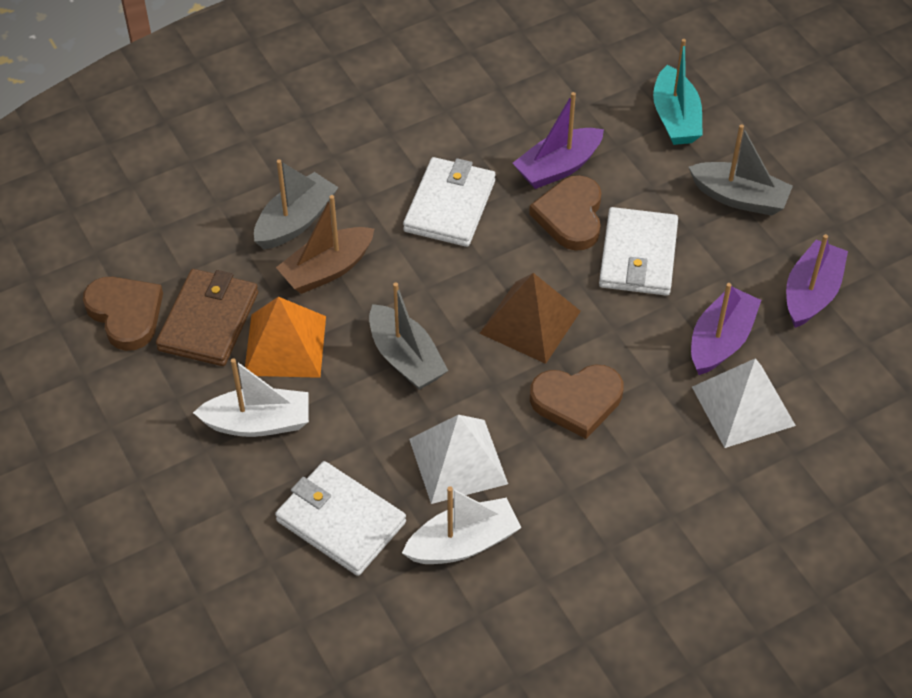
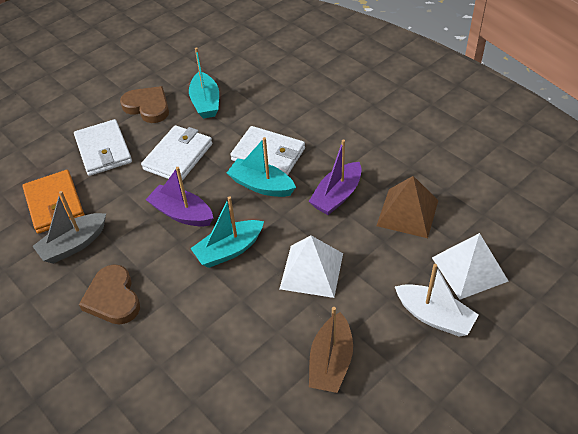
brown heart: 3 -> 2
brown wallet: 1 -> 0
grey boat: 3 -> 1
orange pyramid: 1 -> 0
orange wallet: 0 -> 1
purple boat: 3 -> 2
turquoise boat: 1 -> 3
white boat: 2 -> 1

